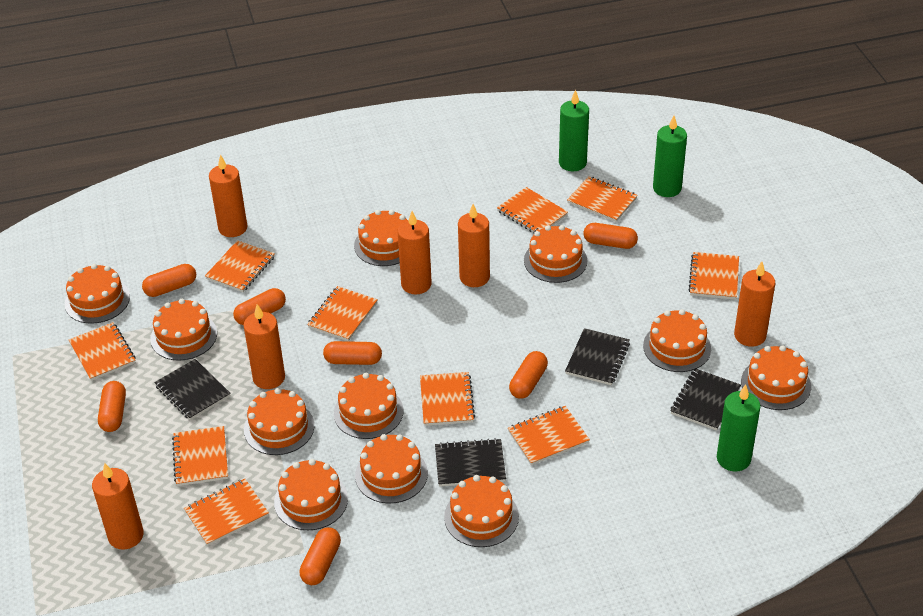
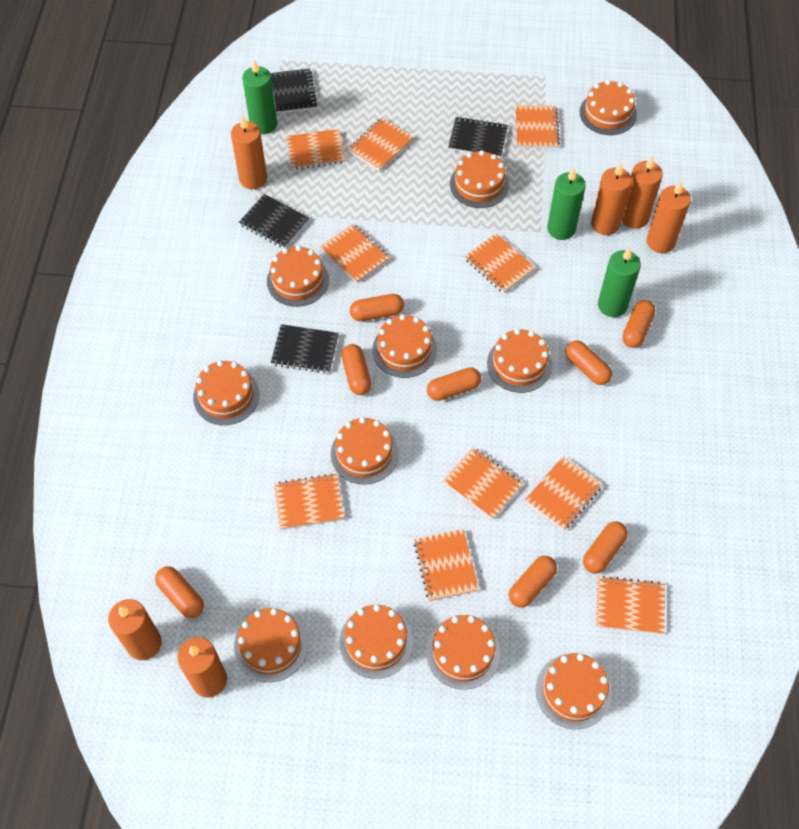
orange capsule: 7 -> 8

